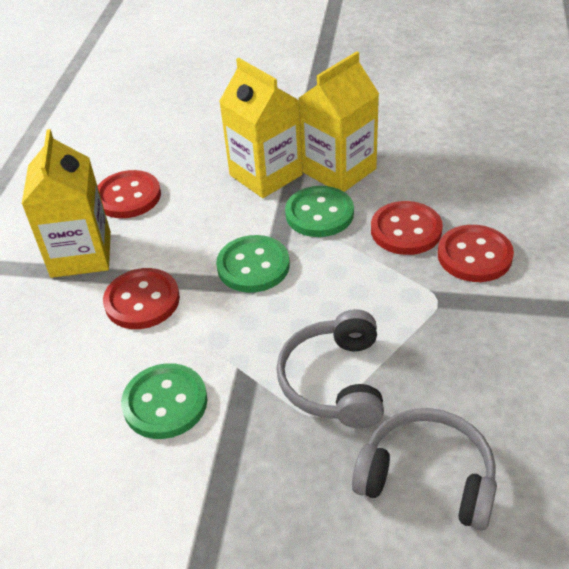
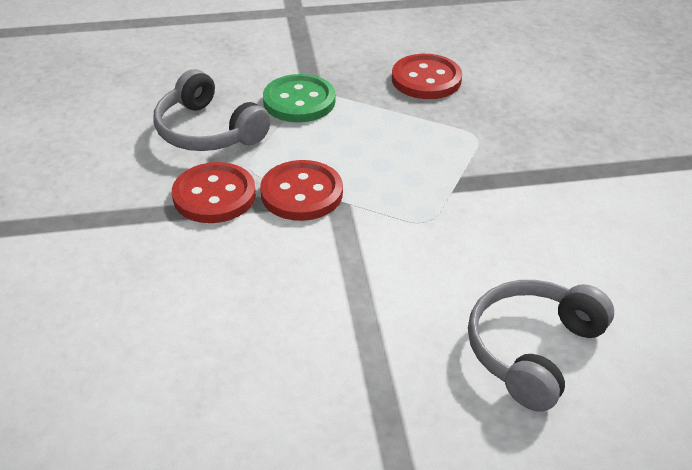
green button: 3 -> 1
red button: 4 -> 3
yellow carton: 3 -> 0

